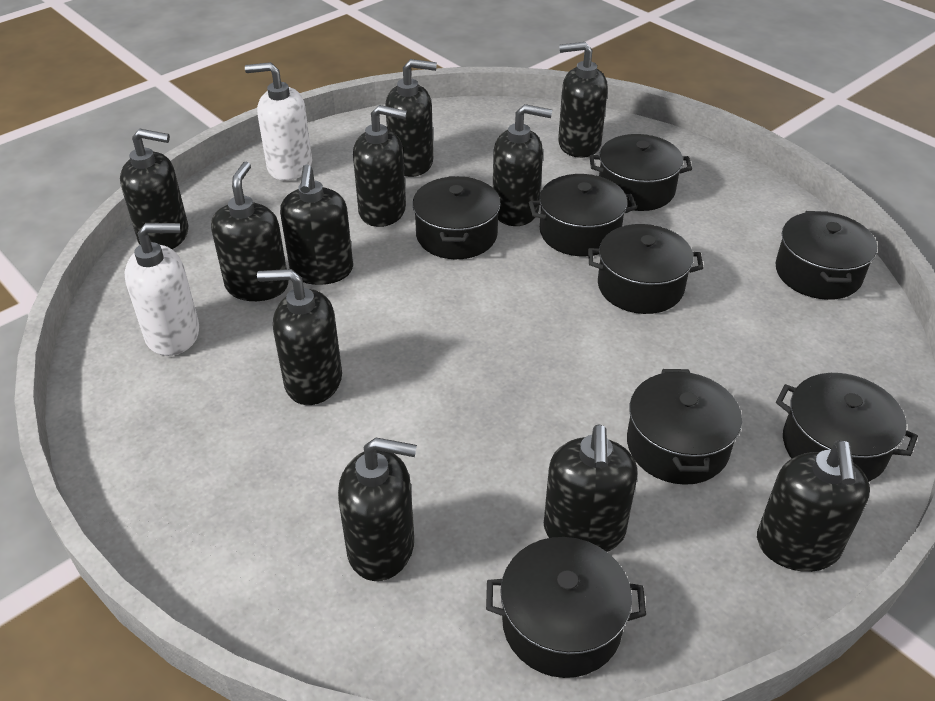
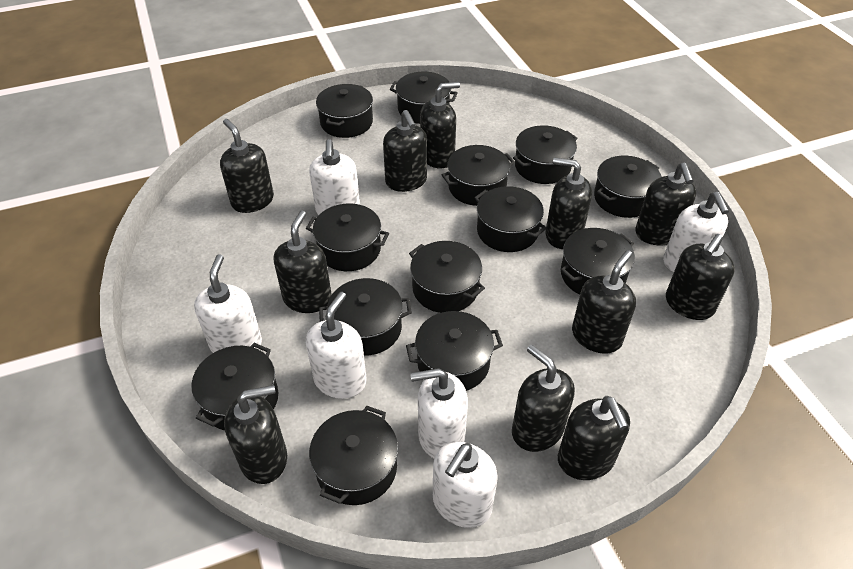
black pot: 8 -> 13
white soap dispenser: 2 -> 6

